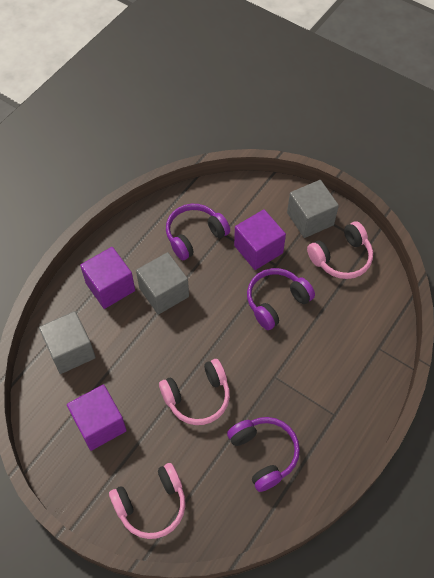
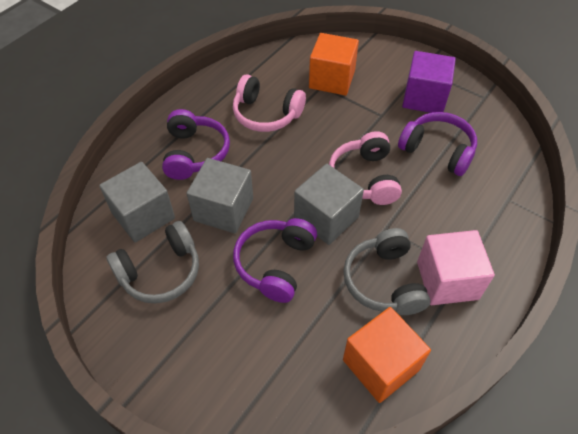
grey headphones: 0 -> 2
orange cube: 0 -> 2
pink cube: 0 -> 1
pink headphones: 3 -> 2
purple cube: 3 -> 1

